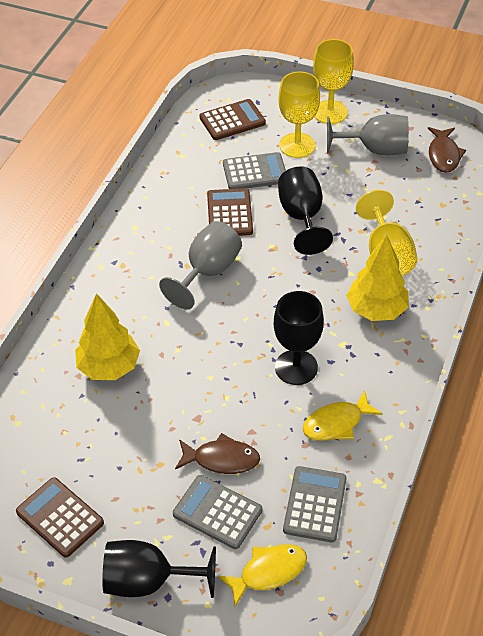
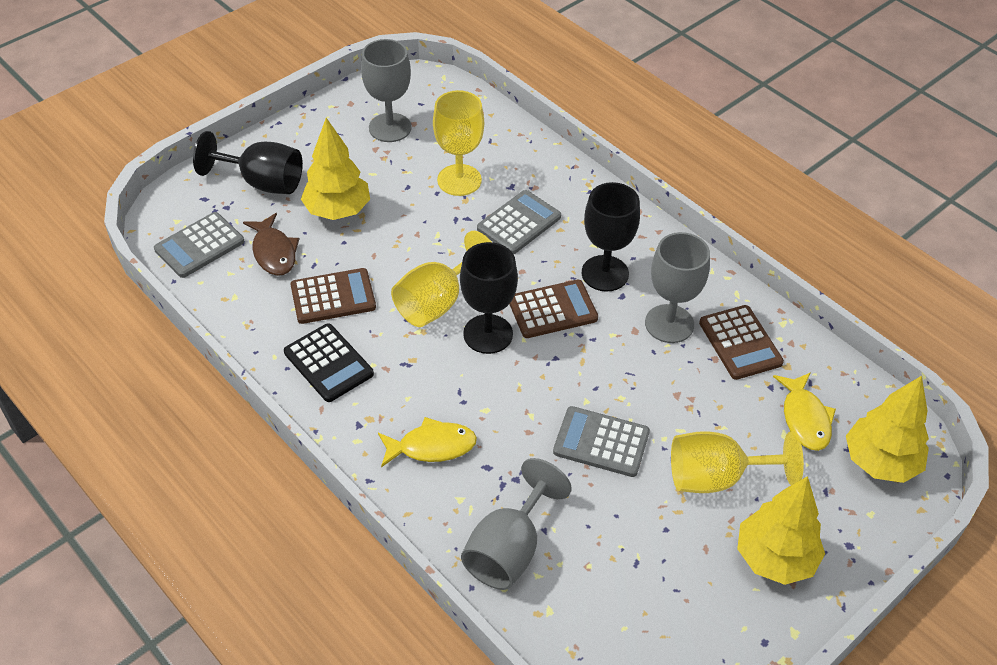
black calculator: 0 -> 1
brown fish: 2 -> 1
grey goblet: 2 -> 3
yellow tree: 2 -> 3

